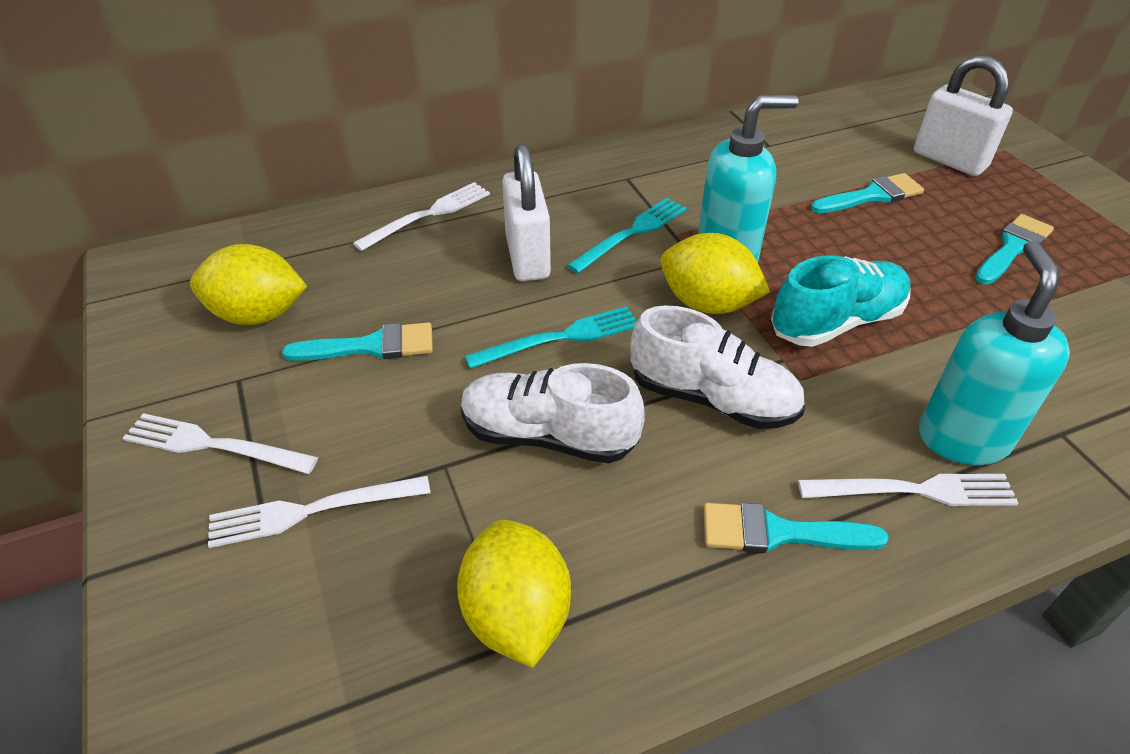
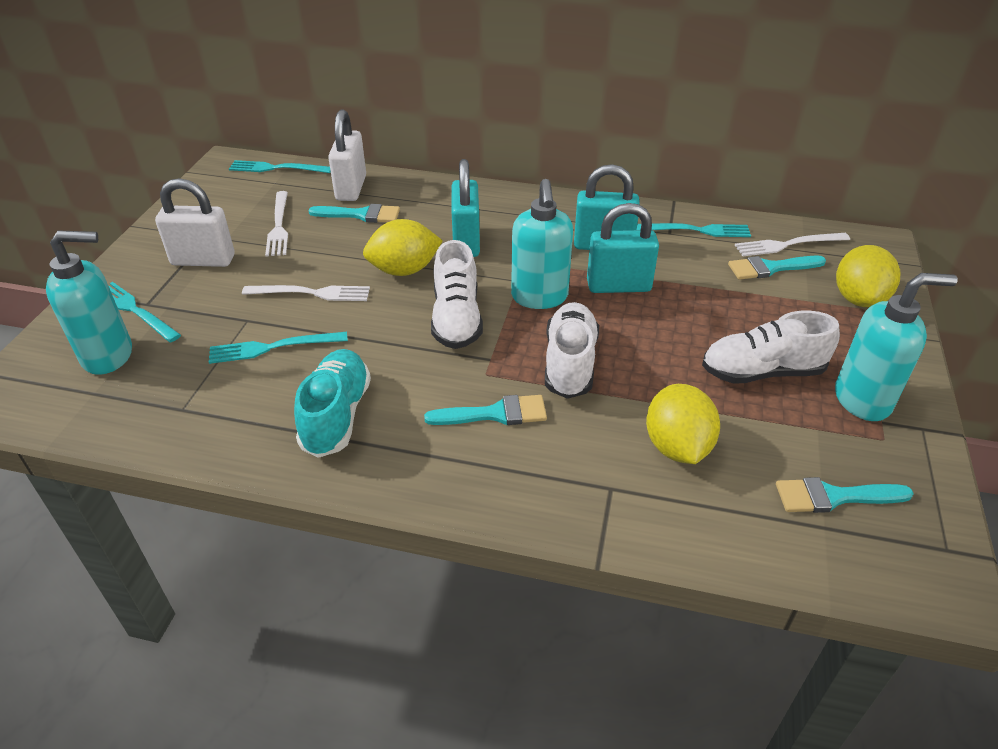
turquoise fork: 2 -> 4
turquoise padlock: 0 -> 3
turquoise soap dispenser: 2 -> 3
white fork: 4 -> 3
white shoe: 2 -> 3

